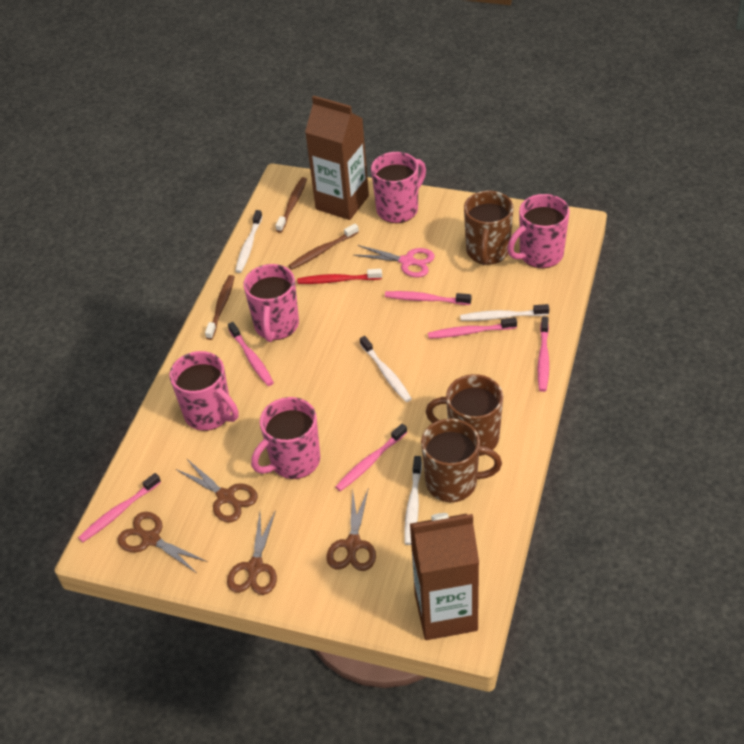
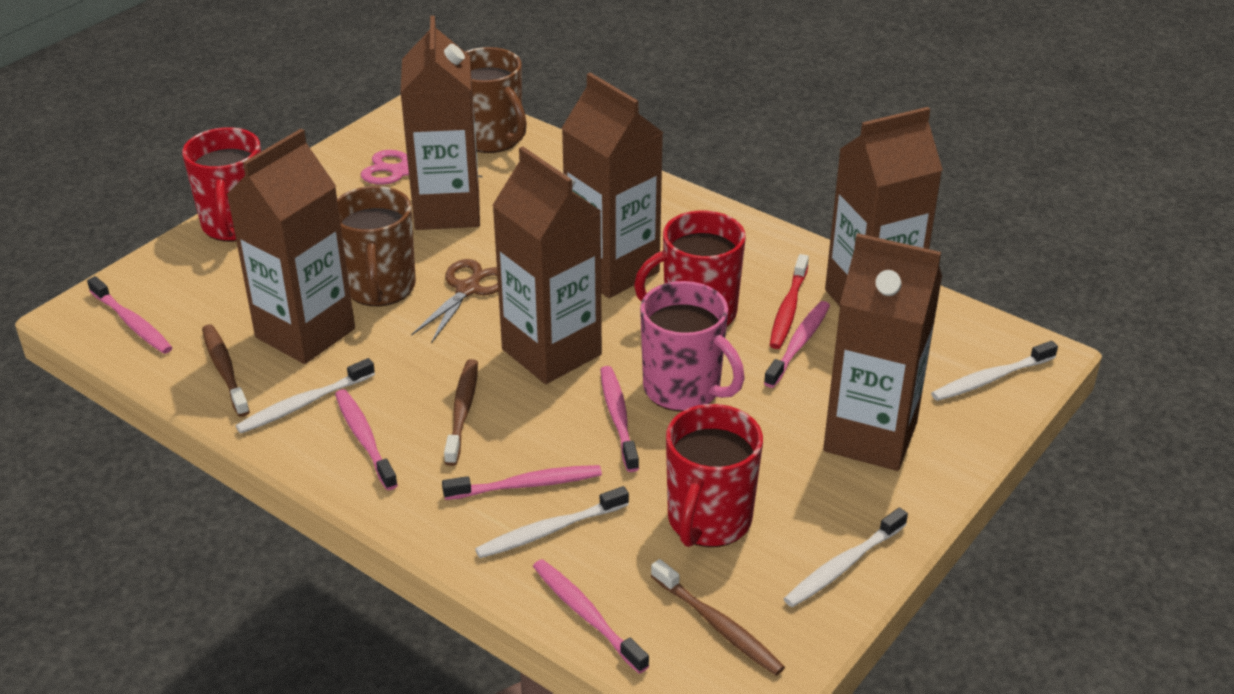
brown carton: 2 -> 6
brown mug: 3 -> 2
brown scissors: 4 -> 1
pink mug: 5 -> 1
red mug: 0 -> 3

